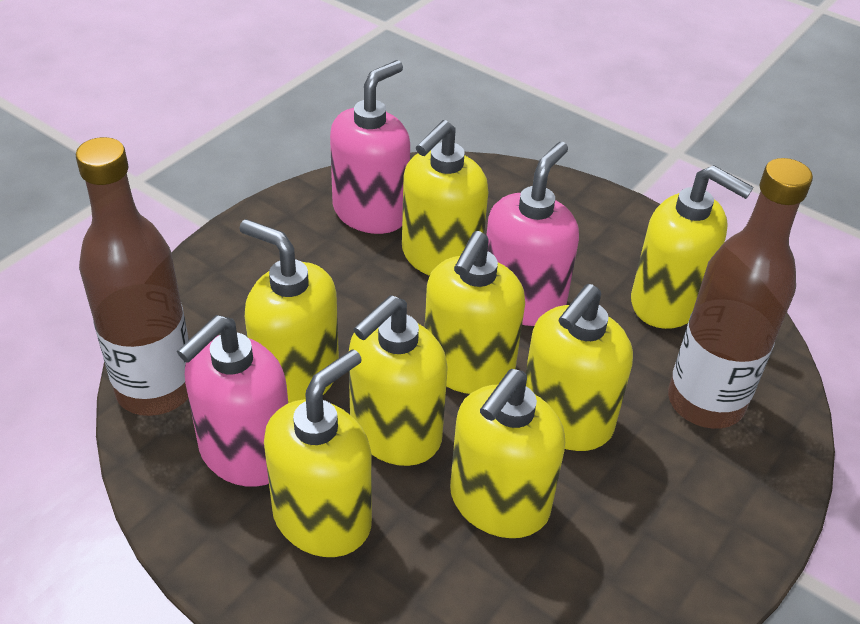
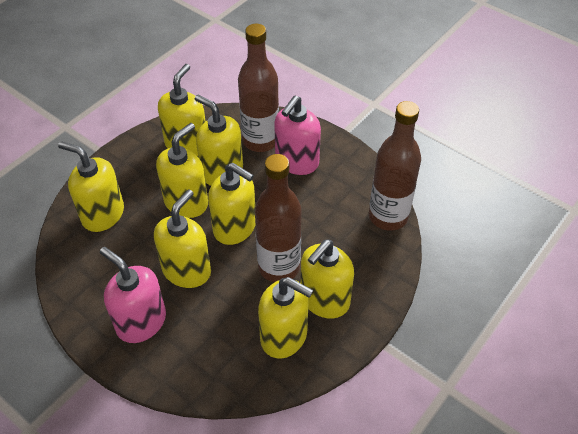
brown bottle: 2 -> 3
pink soap dispenser: 3 -> 2

